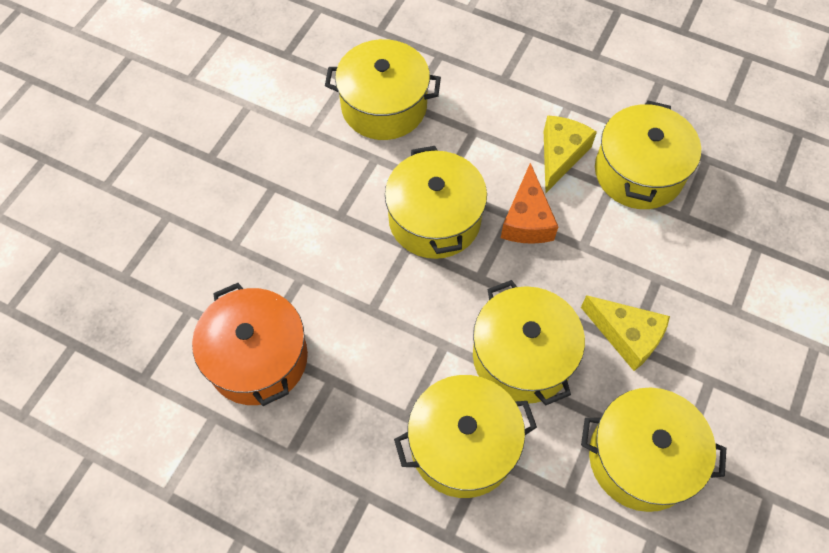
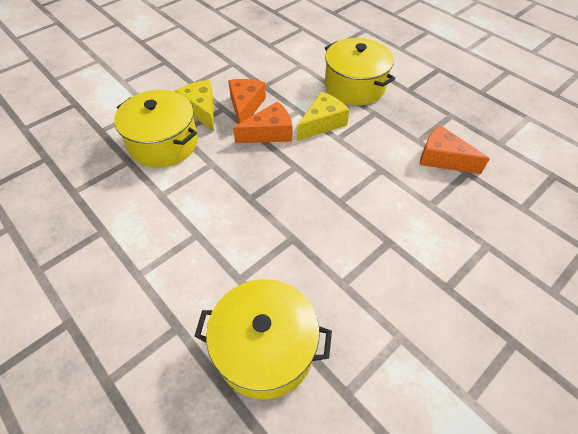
orange cheese: 1 -> 3
orange pot: 1 -> 0
yellow pot: 6 -> 3

